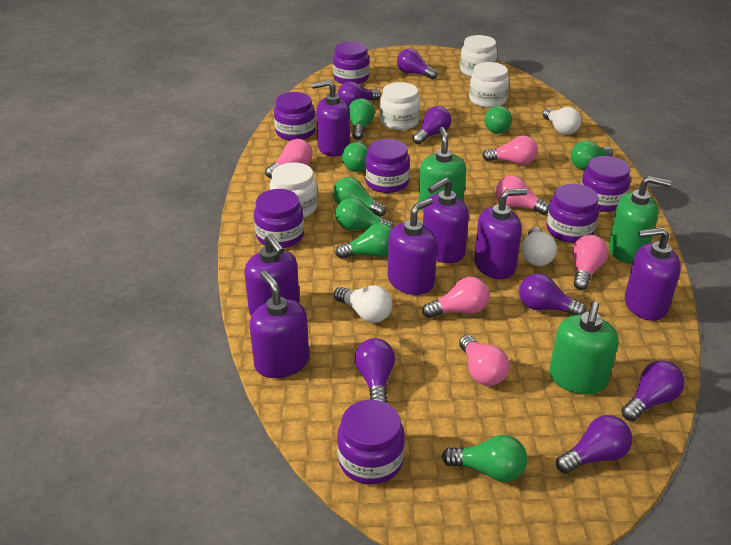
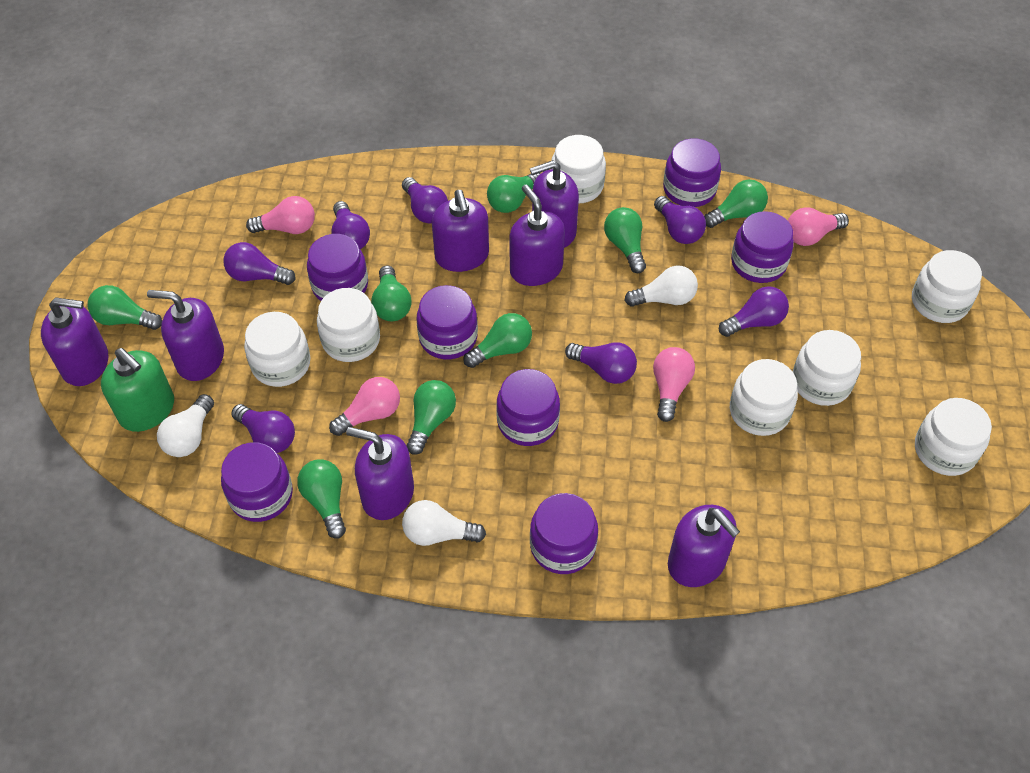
green soap dispenser: 3 -> 1
pink light bulb: 6 -> 4
white jar: 4 -> 7

